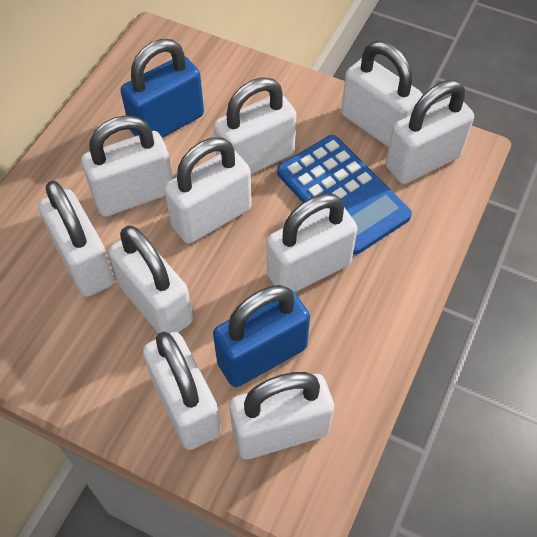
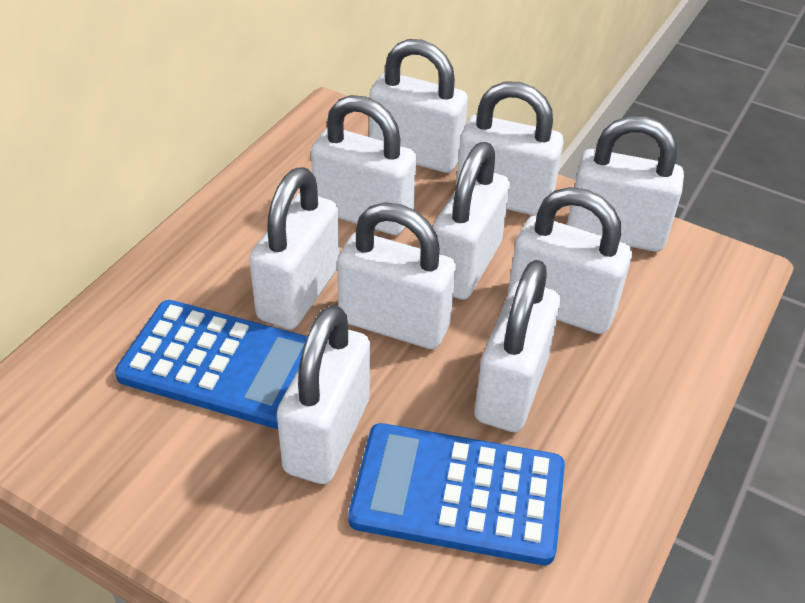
blue calculator: 1 -> 2
blue padlock: 2 -> 0

